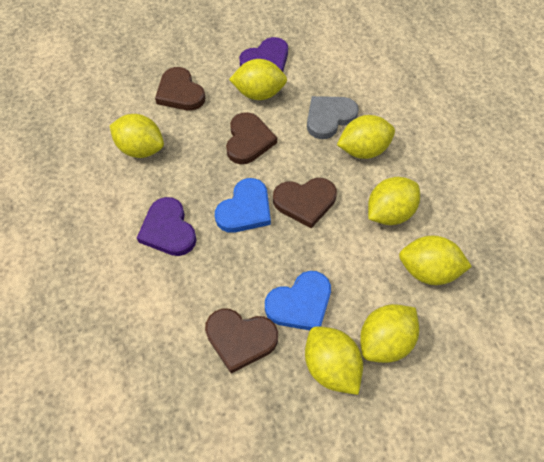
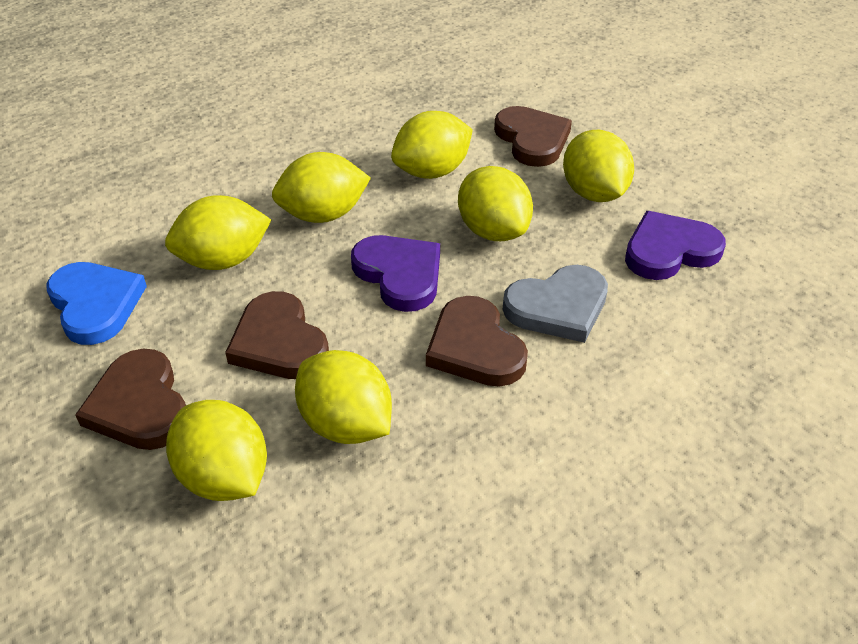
blue heart: 2 -> 1

